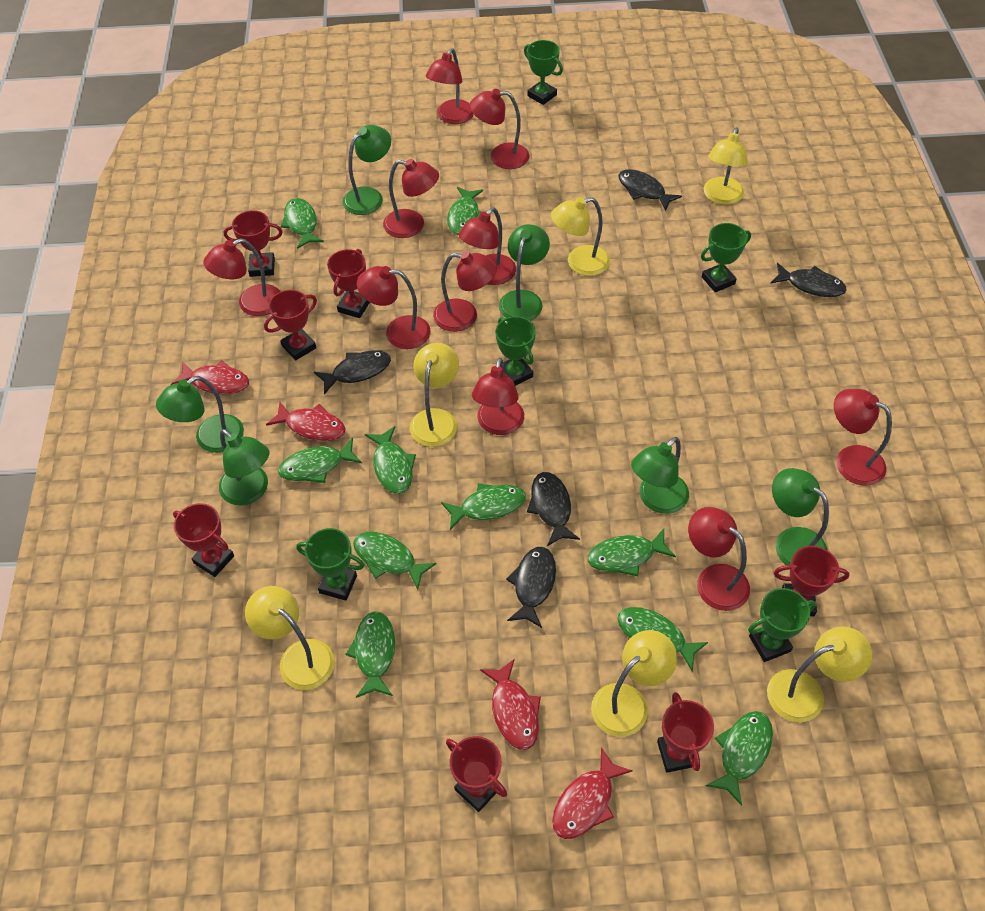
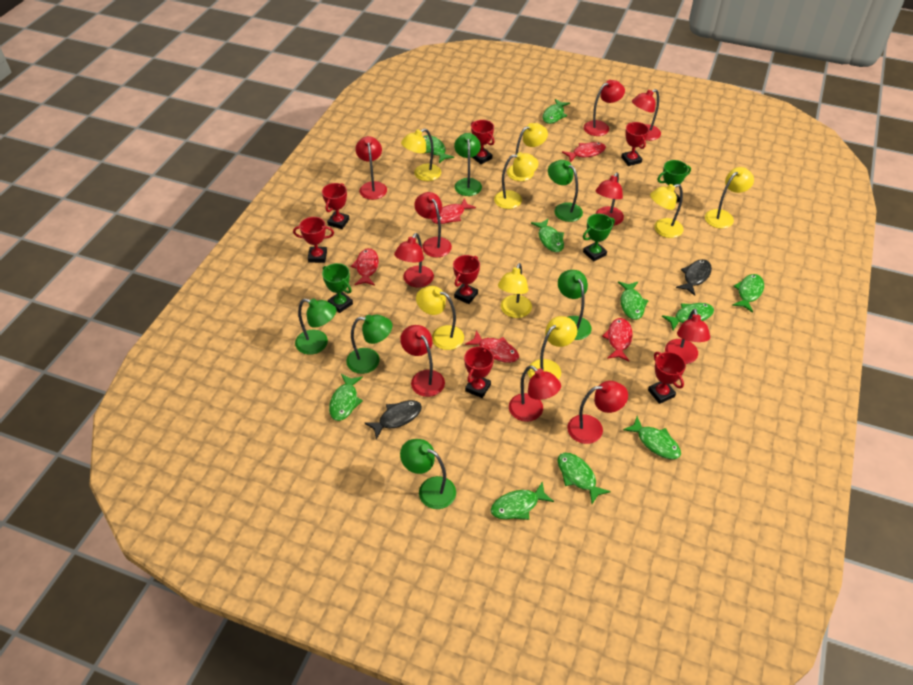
black fish: 5 -> 2
green trophy: 5 -> 3
red fish: 4 -> 5
yellow lamp: 6 -> 8

